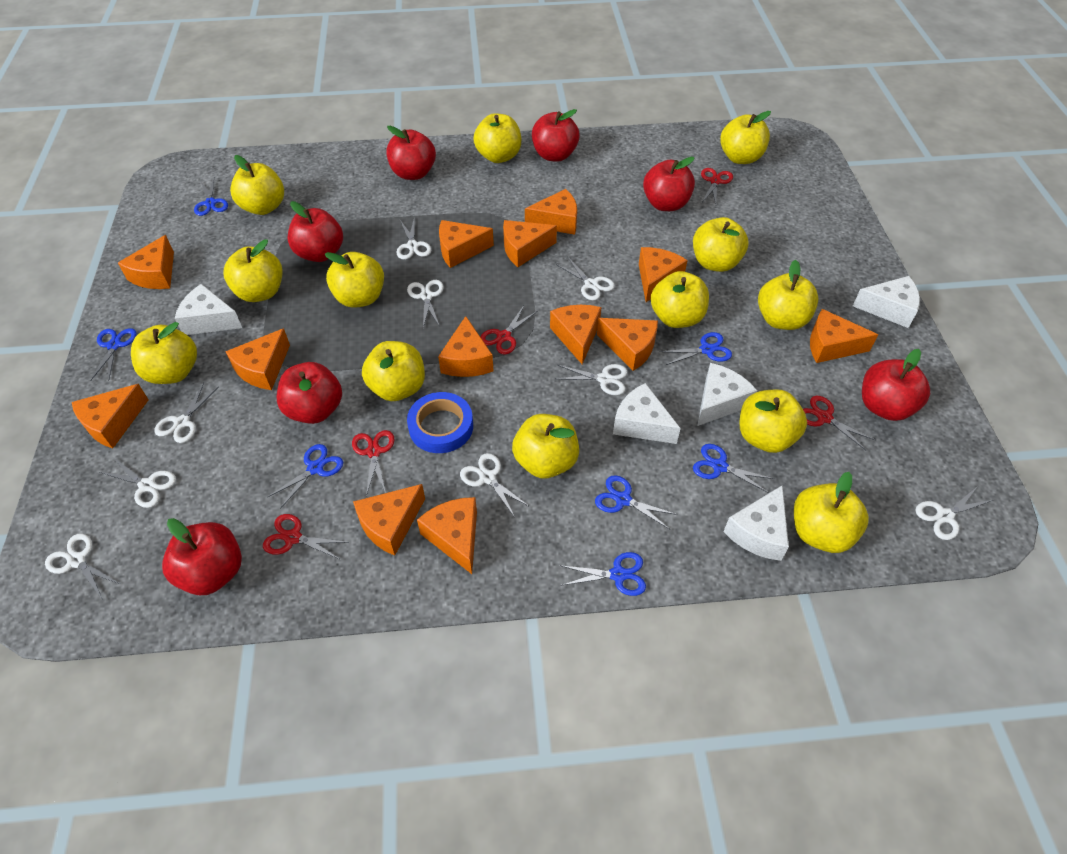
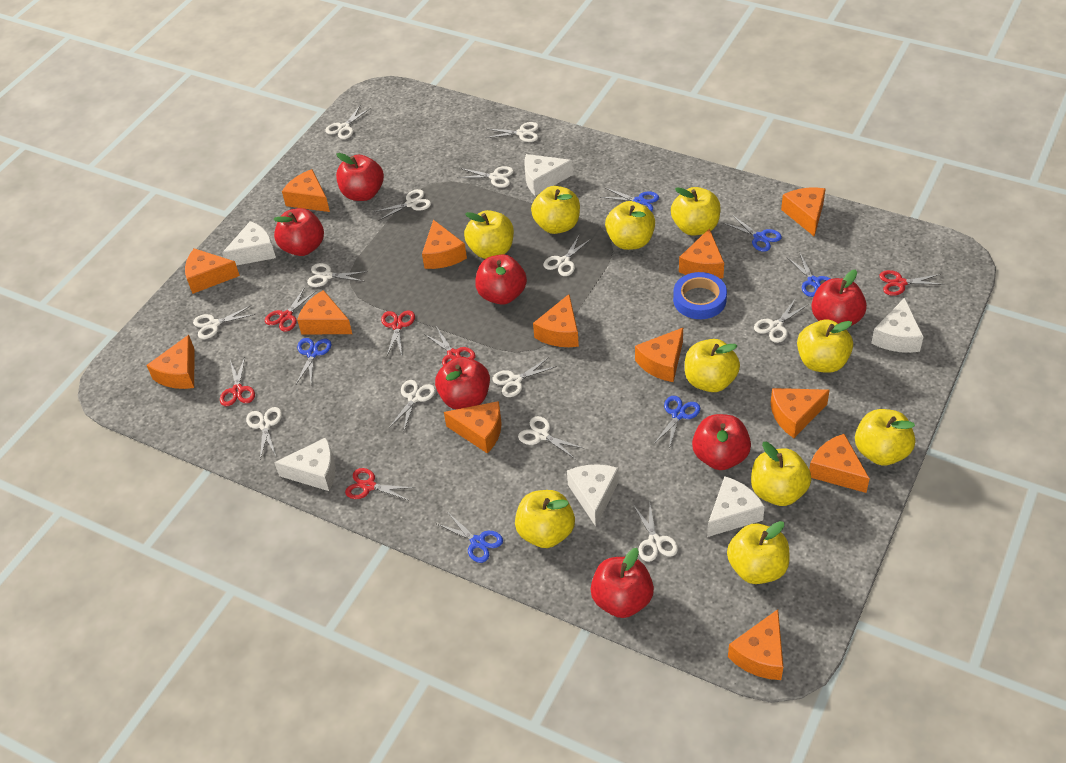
blue scissors: 7 -> 6
red scissors: 5 -> 6
white cheese: 5 -> 6
white scissors: 9 -> 13
yellow apple: 13 -> 10

